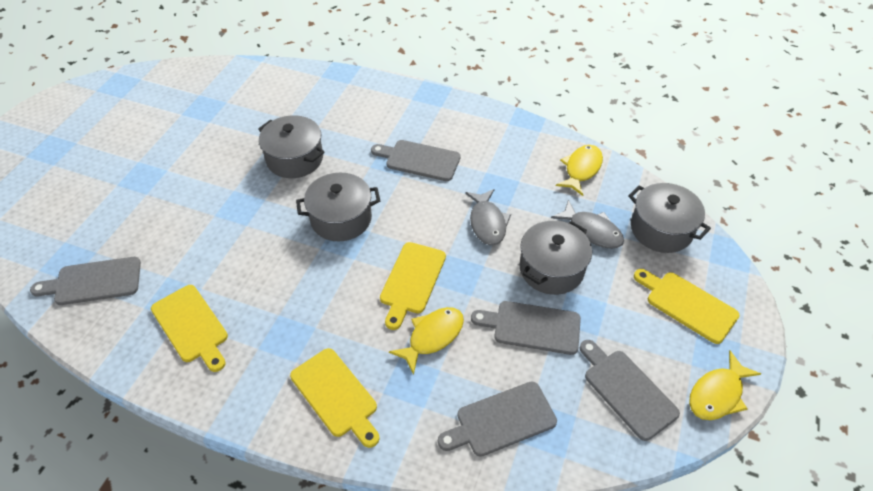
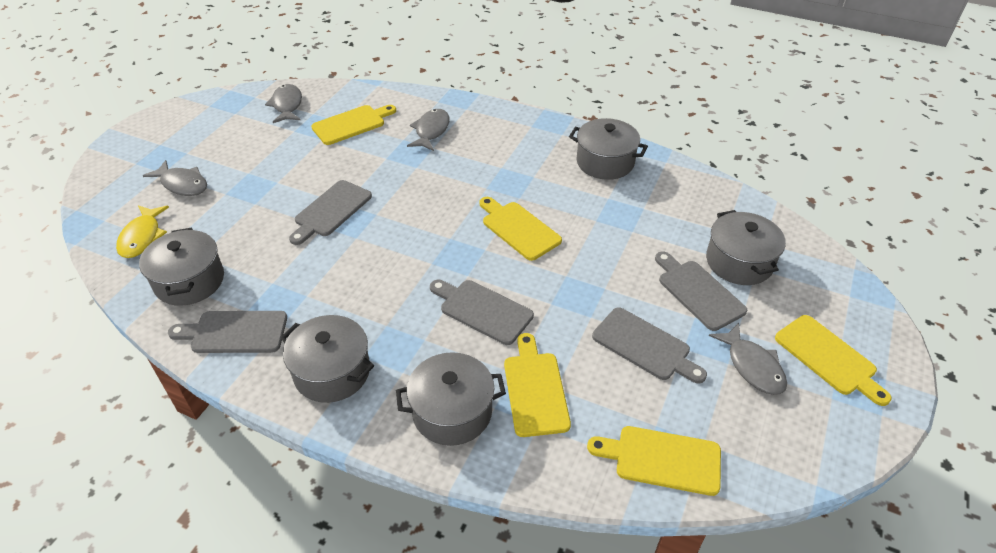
grey fish: 2 -> 4
grey pot: 4 -> 5
yellow cutting board: 4 -> 5
yellow fish: 3 -> 1

